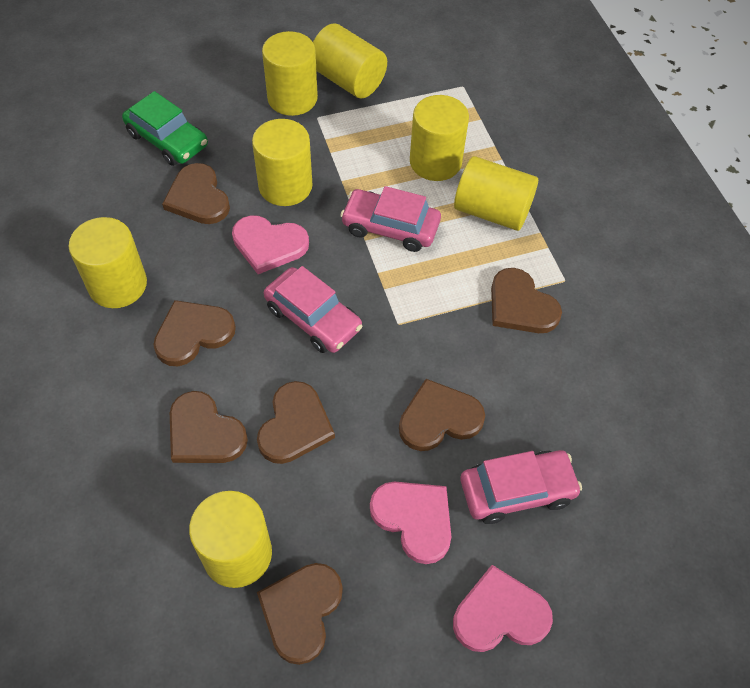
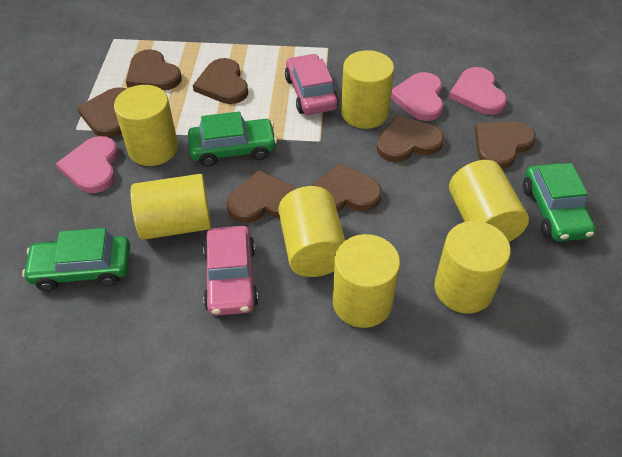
green car: 1 -> 3
pink car: 3 -> 2

